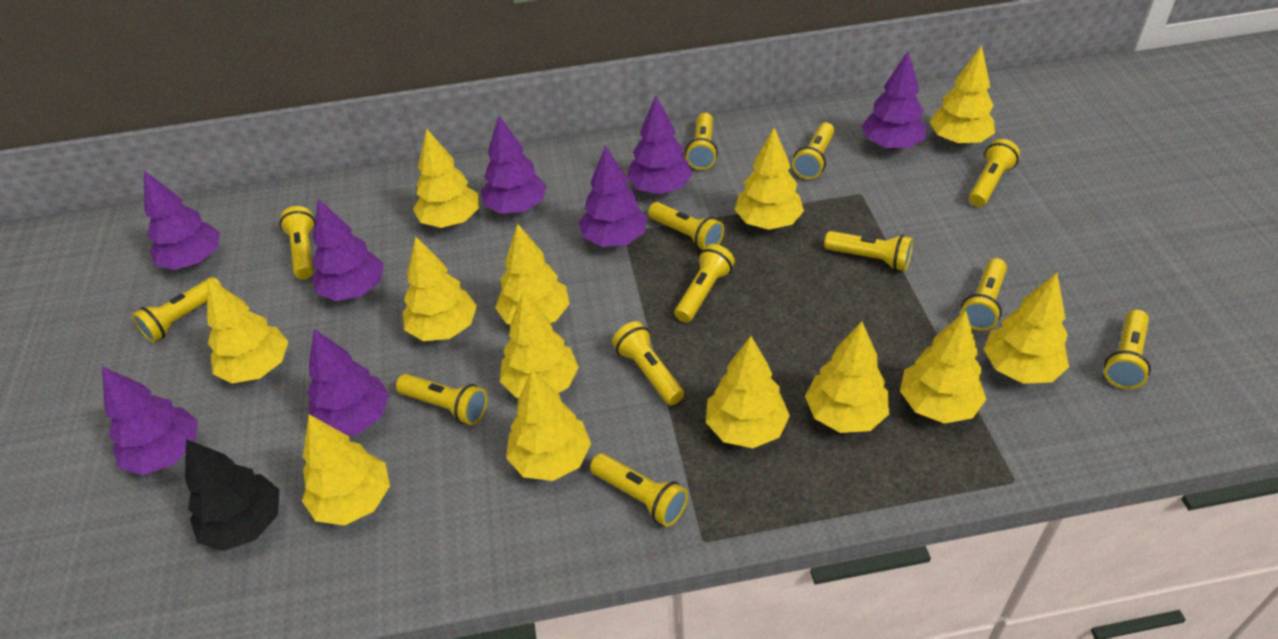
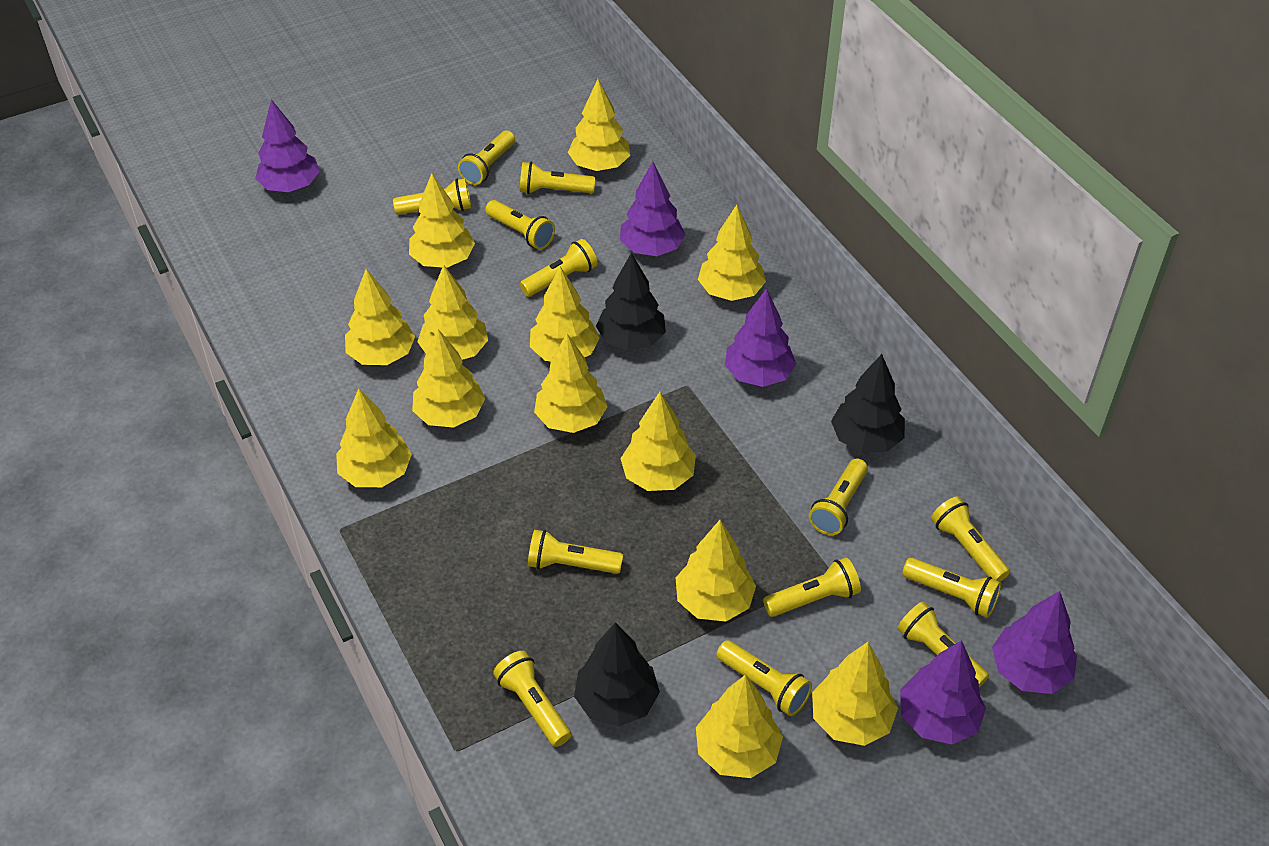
black tree: 1 -> 3
purple tree: 8 -> 5

